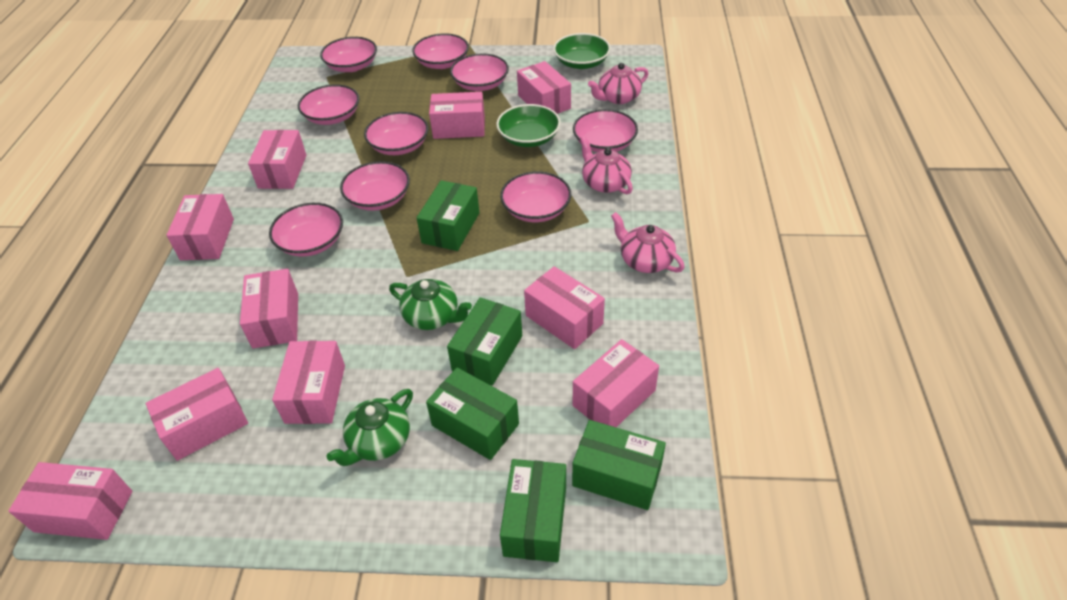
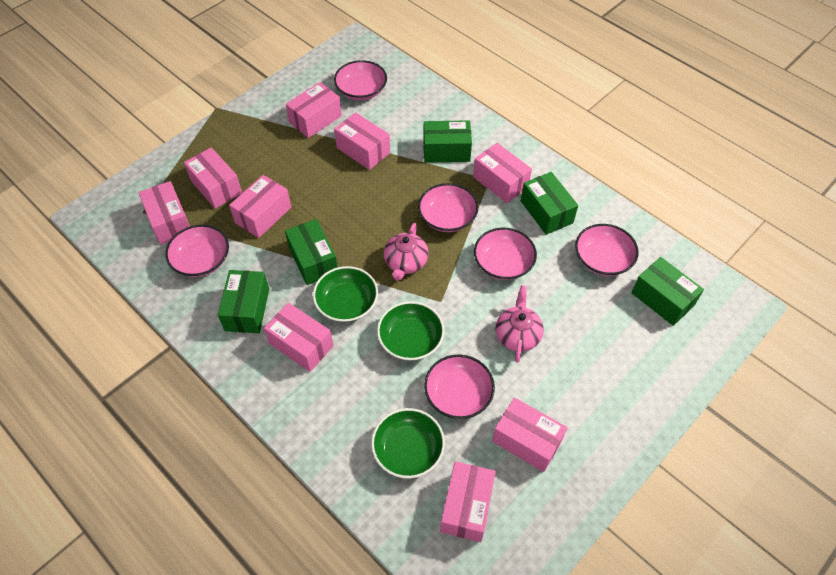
green bowl: 2 -> 3
green teapot: 2 -> 0
pink bowl: 9 -> 6
pink box: 10 -> 9
pink teapot: 3 -> 2

